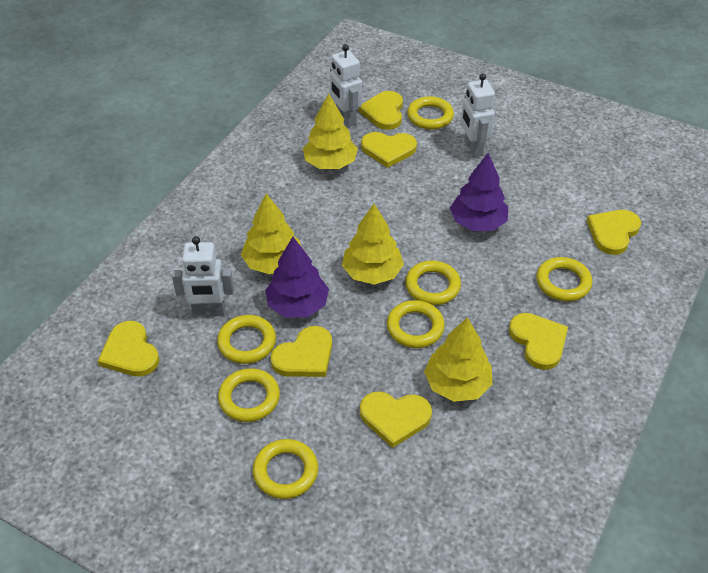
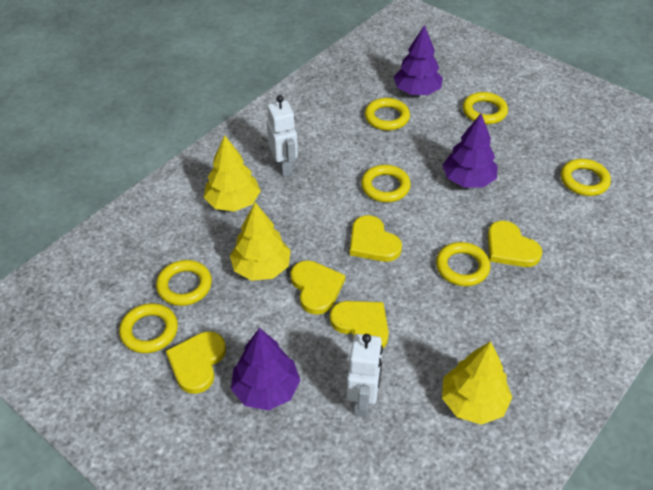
purple tree: 2 -> 3
white robot: 3 -> 2
yellow heart: 7 -> 5
yellow tree: 4 -> 3

